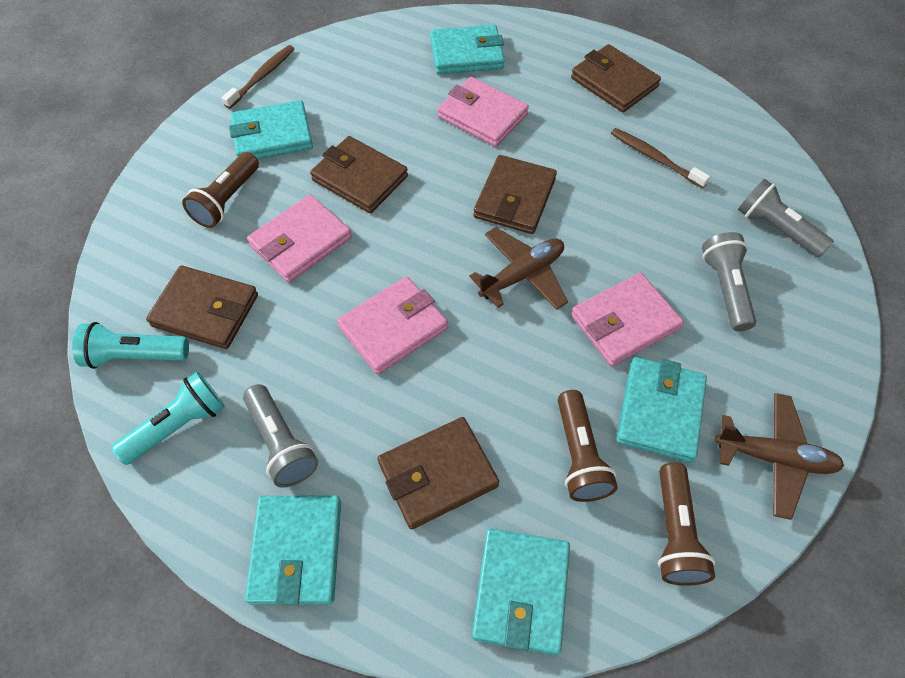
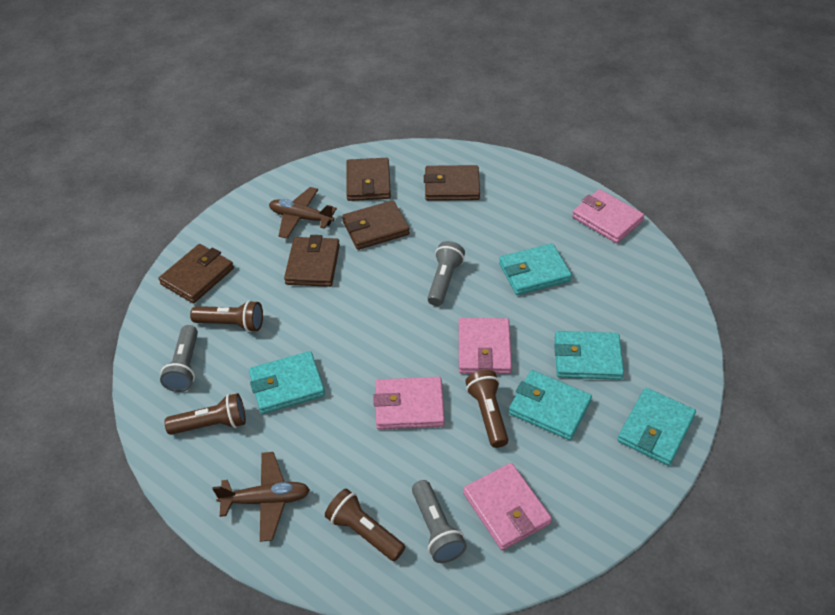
brown flashlight: 3 -> 4
brown toothbrush: 2 -> 0
turquoise flashlight: 2 -> 0

